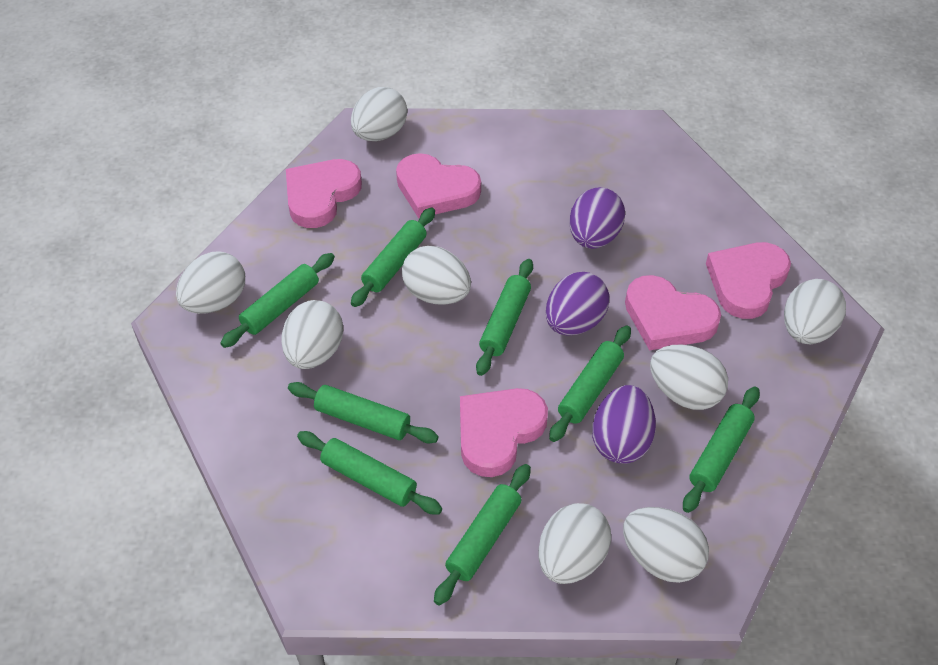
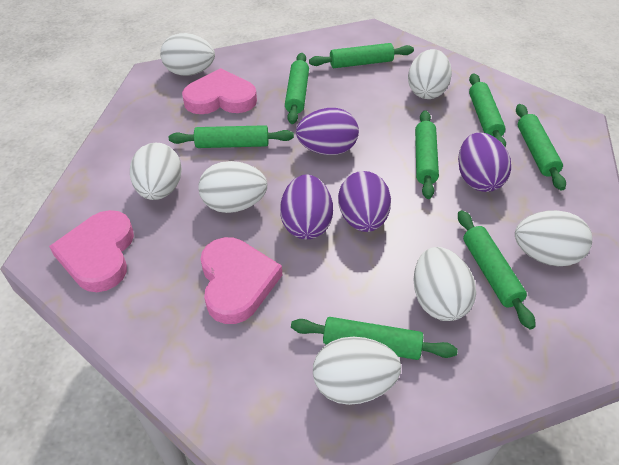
pink heart: 5 -> 3
purple egg: 3 -> 4
white egg: 8 -> 7

